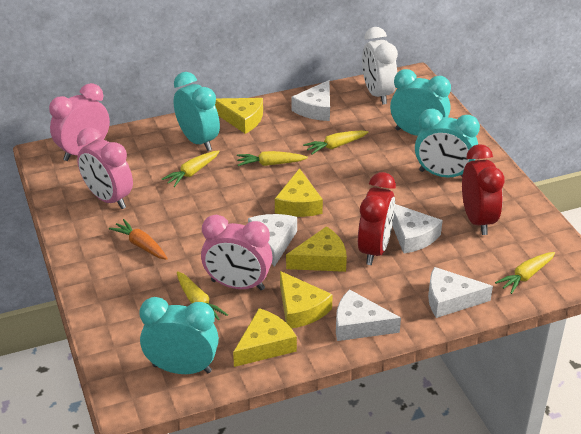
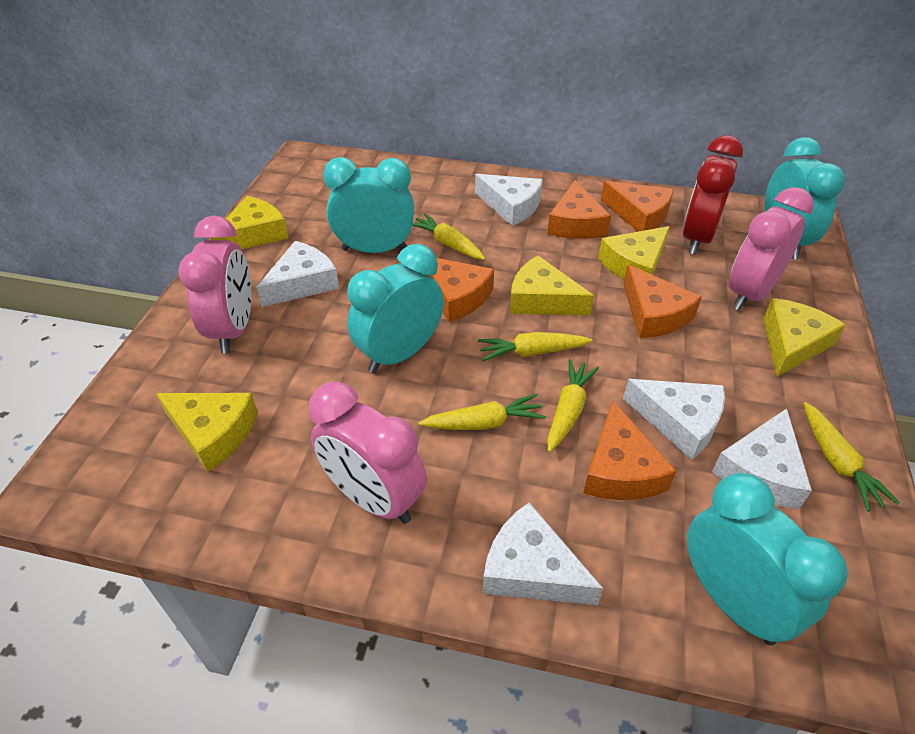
orange carrot: 1 -> 0
orange cheese: 0 -> 5
red clock: 2 -> 1
white clock: 1 -> 0

